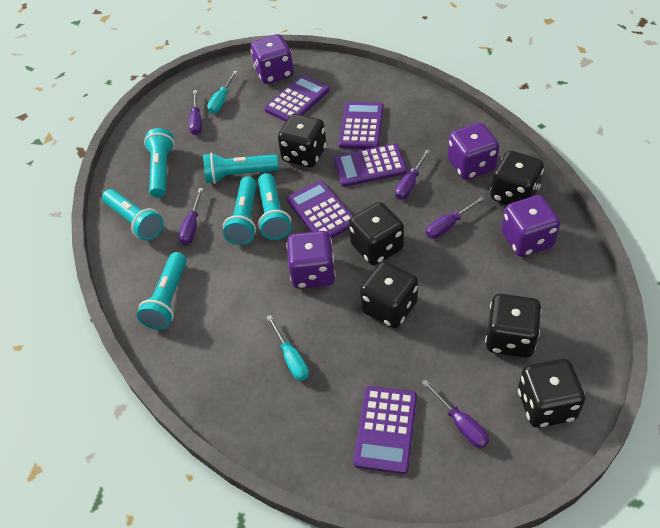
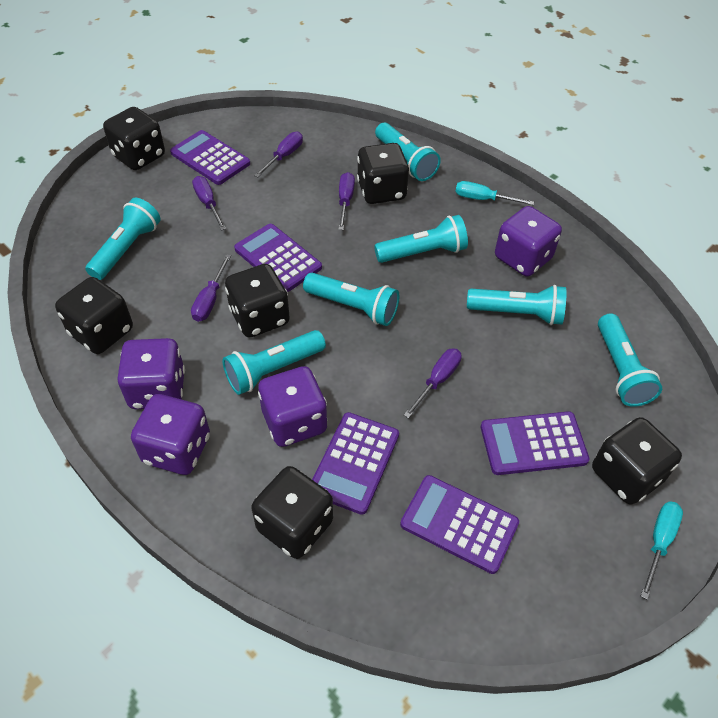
turquoise flashlight: 6 -> 7

